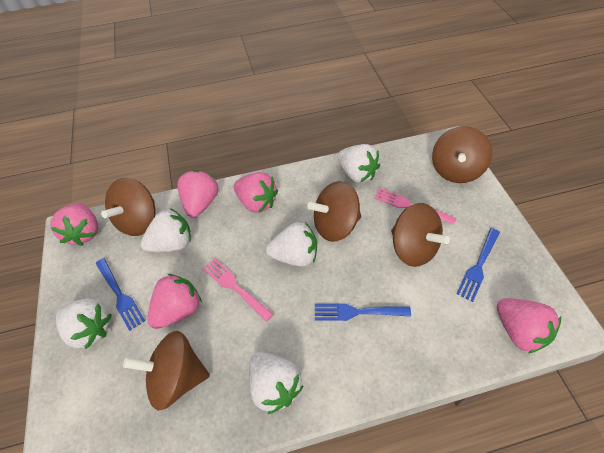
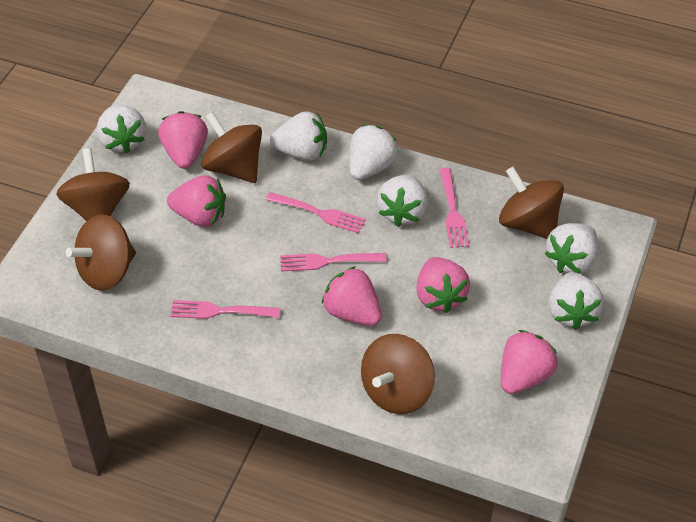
blue fork: 3 -> 0
pink fork: 2 -> 4
white strawberry: 5 -> 6

